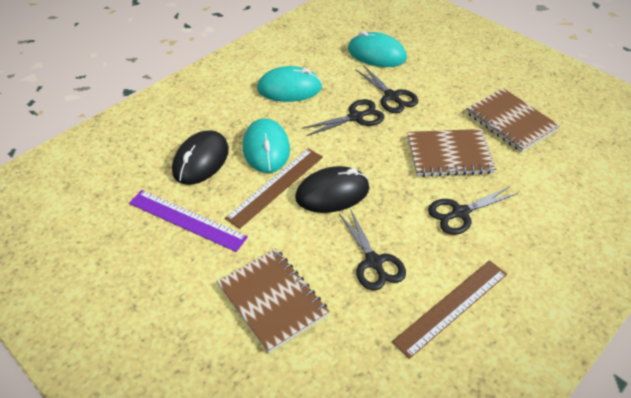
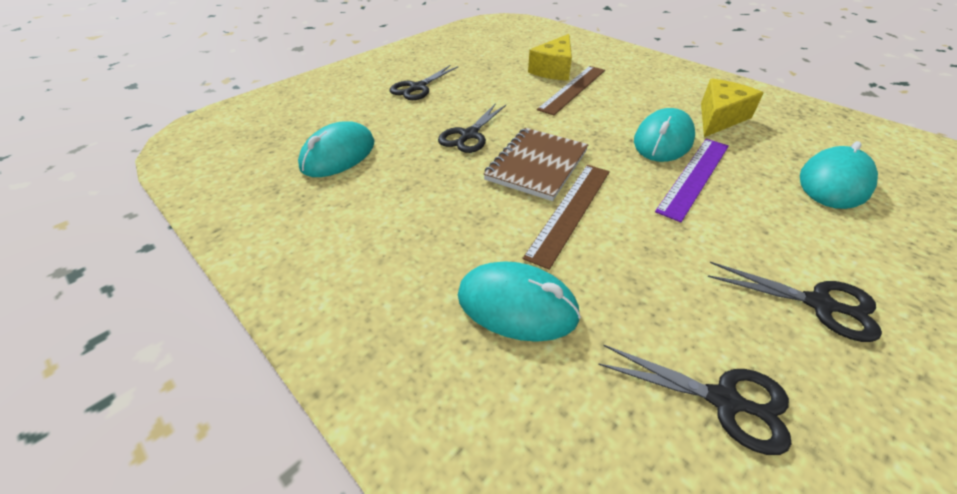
black mouse: 2 -> 0
brown notebook: 3 -> 1
turquoise mouse: 3 -> 4
yellow cheese: 0 -> 2

